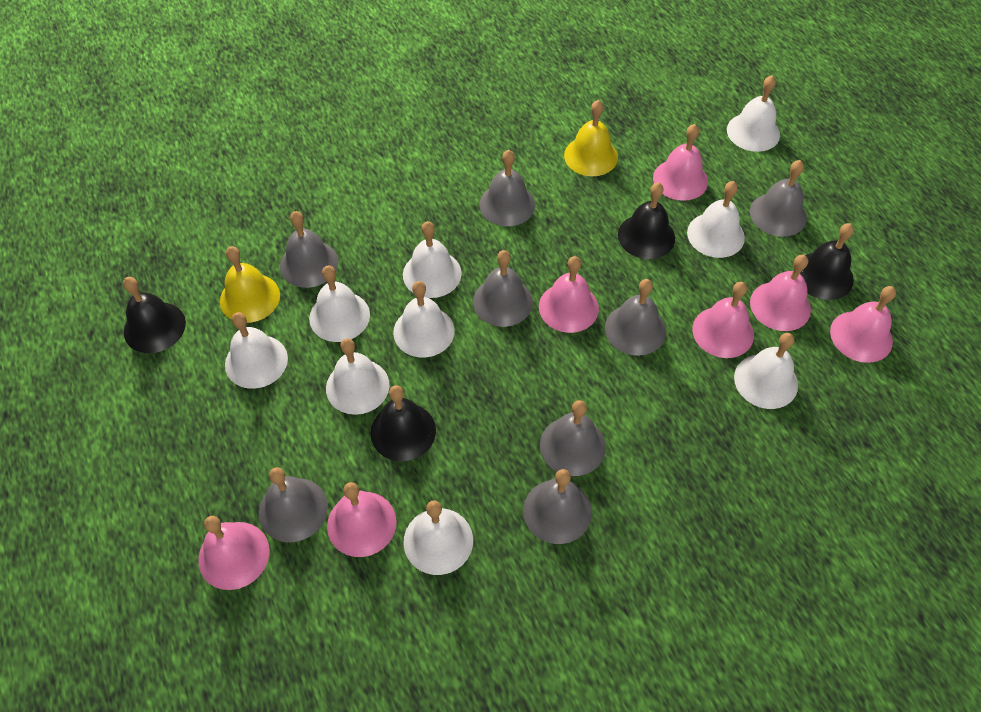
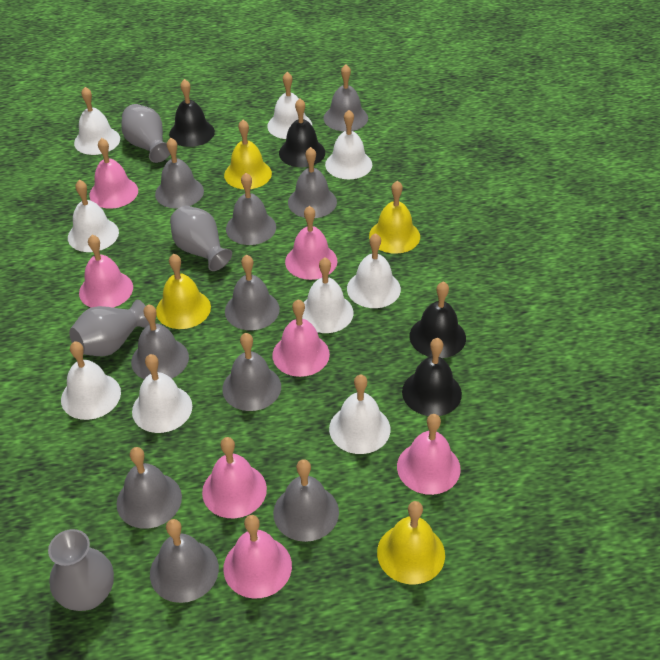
grey bell: 8 -> 10
grey vase: 0 -> 4
yellow bell: 2 -> 4

